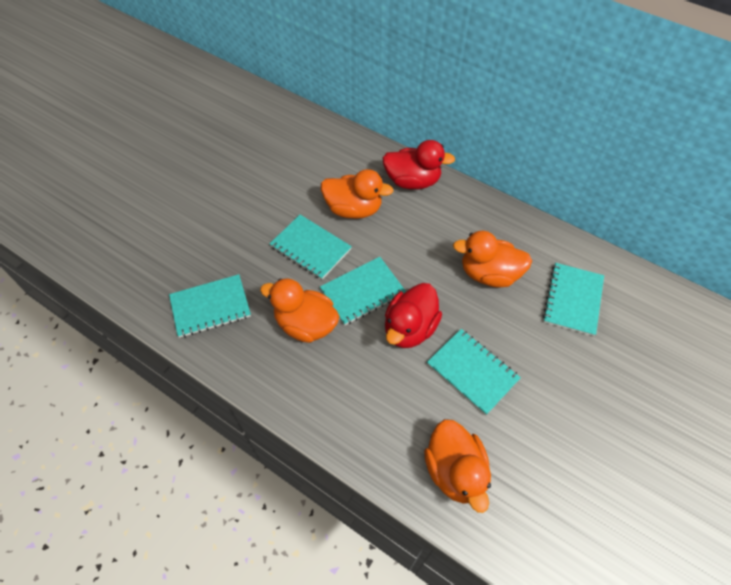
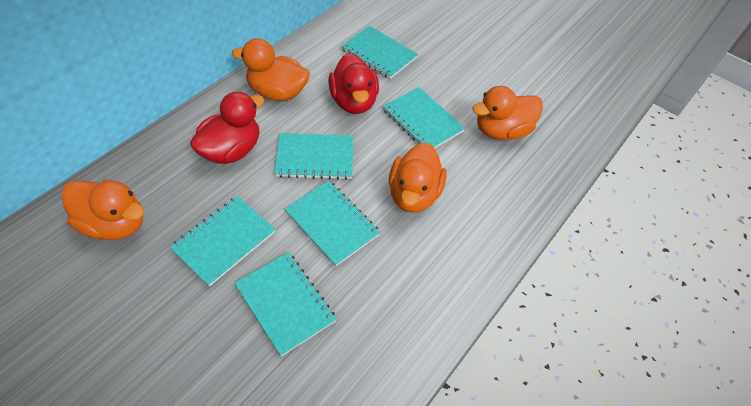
turquoise notebook: 5 -> 6

